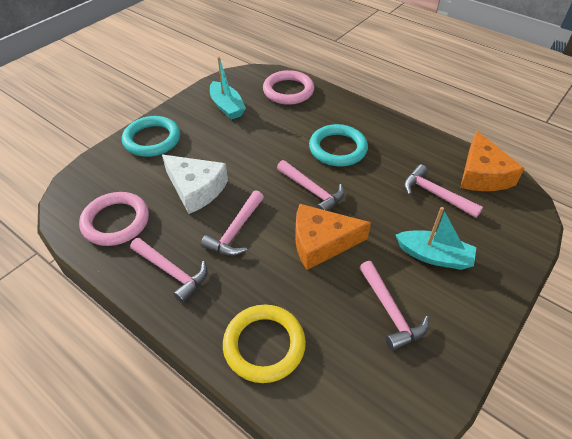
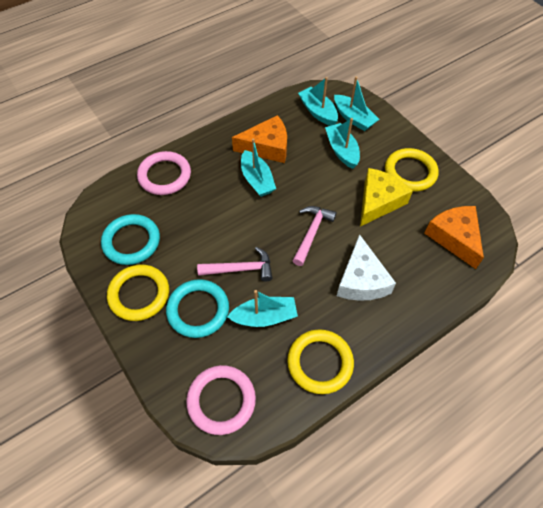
pink hammer: 5 -> 2
turquoise boat: 2 -> 5
yellow cheese: 0 -> 1
yellow ring: 1 -> 3

